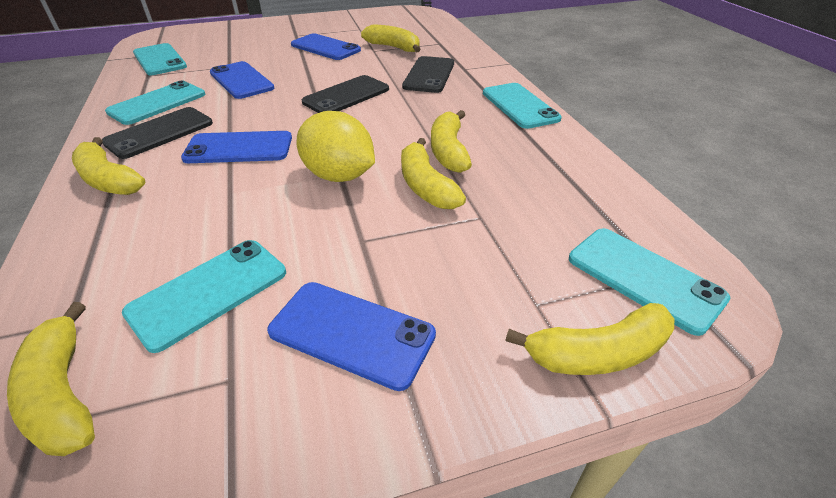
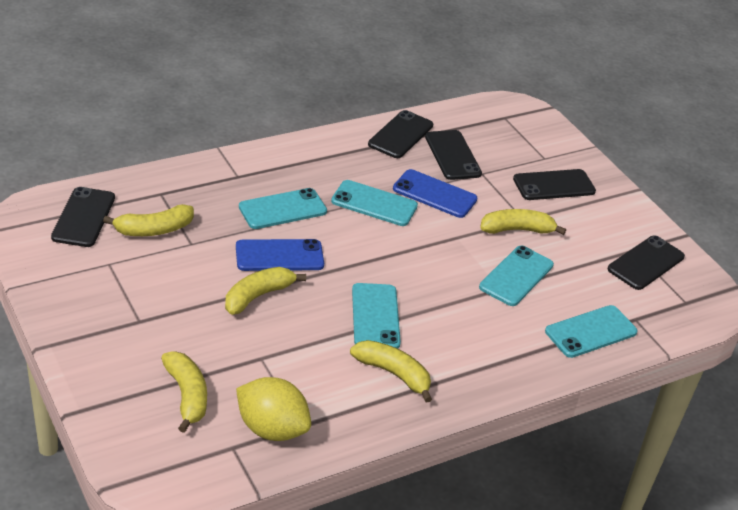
black phone: 3 -> 5
blue phone: 4 -> 2
yellow banana: 6 -> 5

